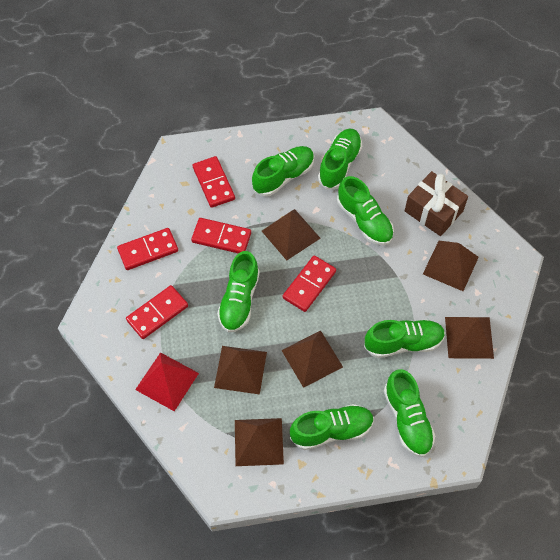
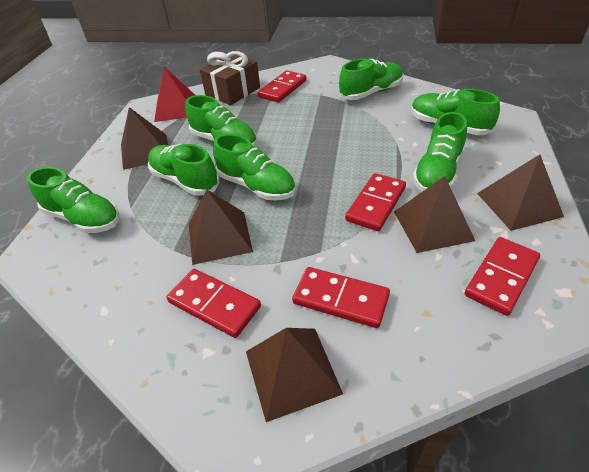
brown pyramid: 6 -> 5

